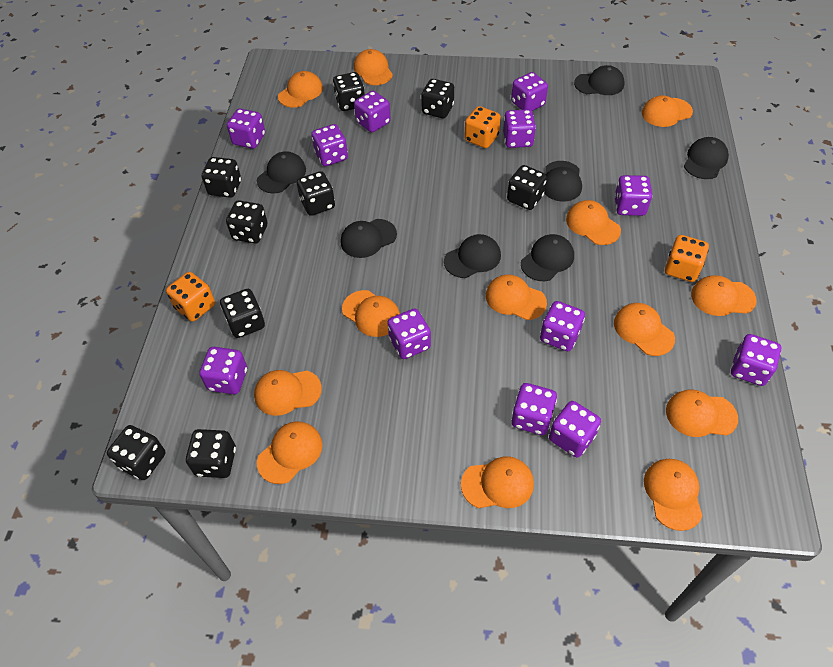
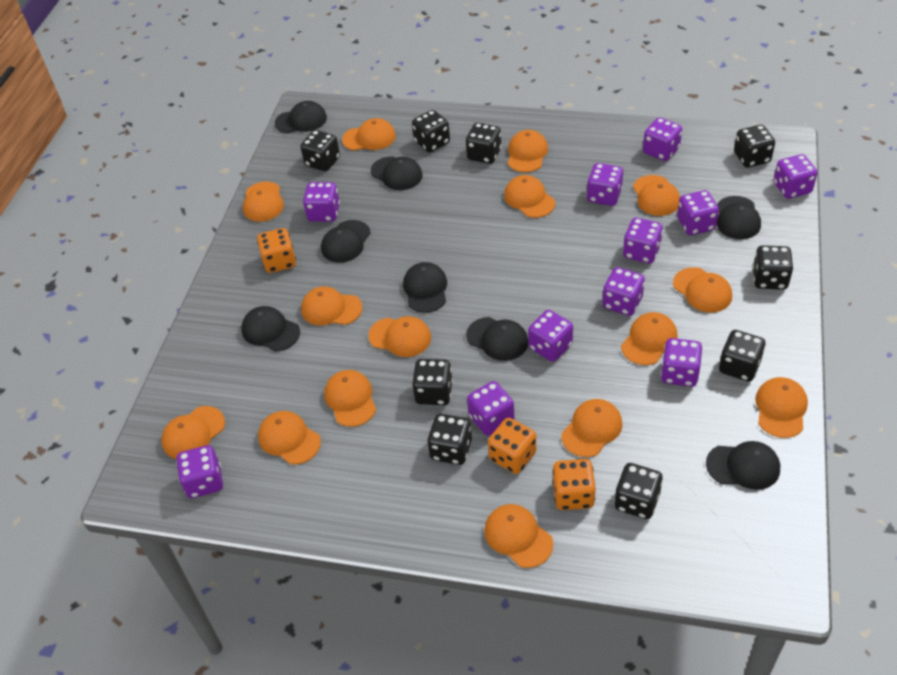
black cap: 7 -> 8
orange cap: 13 -> 15
purple dice: 12 -> 11

